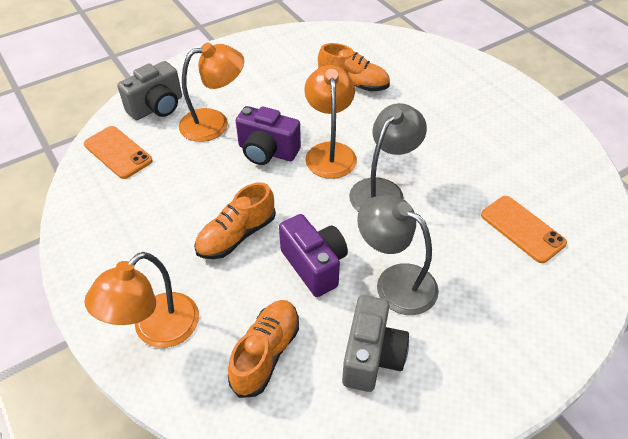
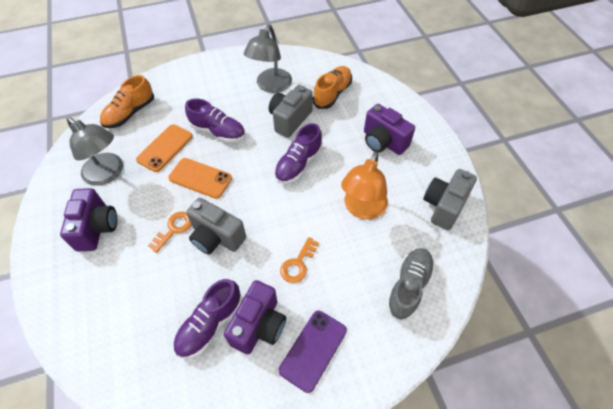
grey camera: 2 -> 3
grey shoe: 0 -> 1
orange key: 0 -> 2
orange lamp: 3 -> 1
orange shoe: 3 -> 2
purple camera: 2 -> 3
purple phone: 0 -> 1
purple shoe: 0 -> 3

